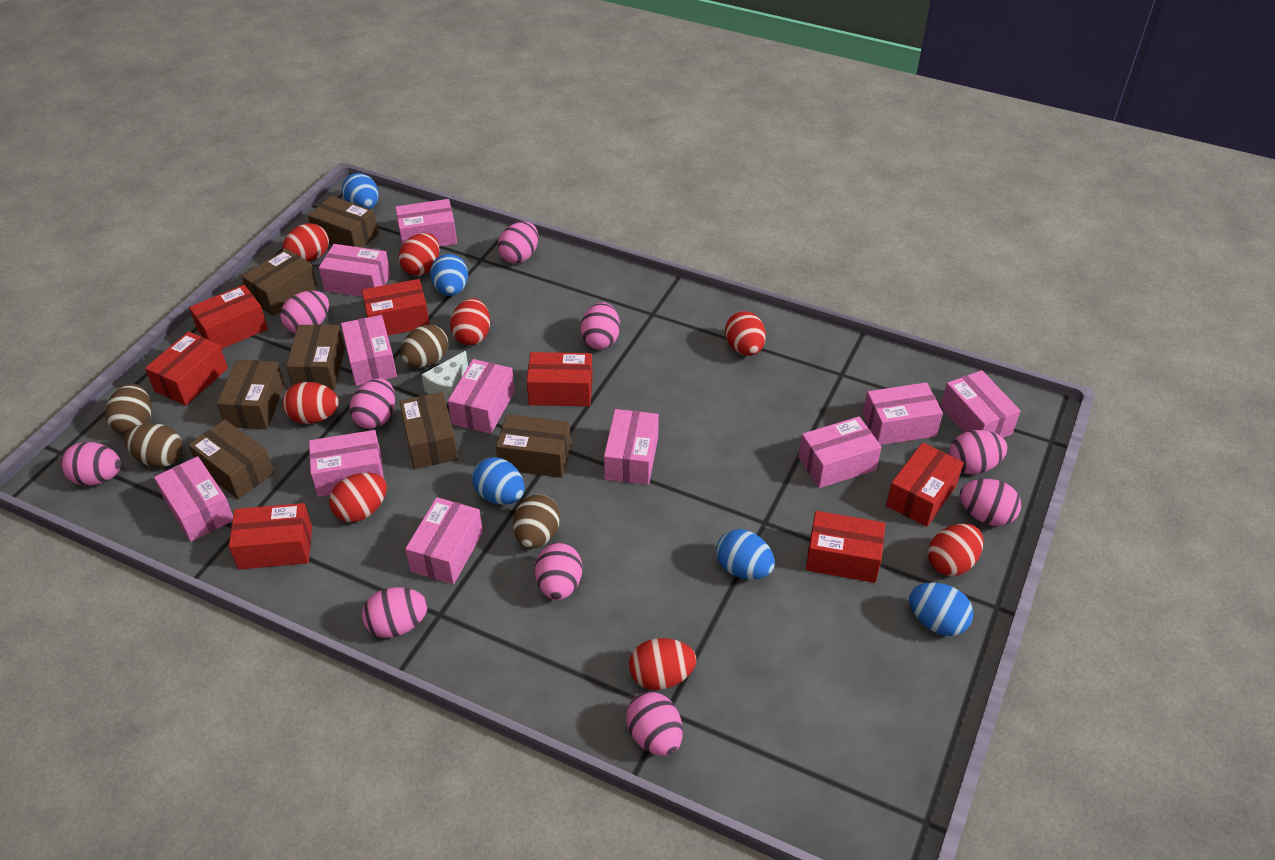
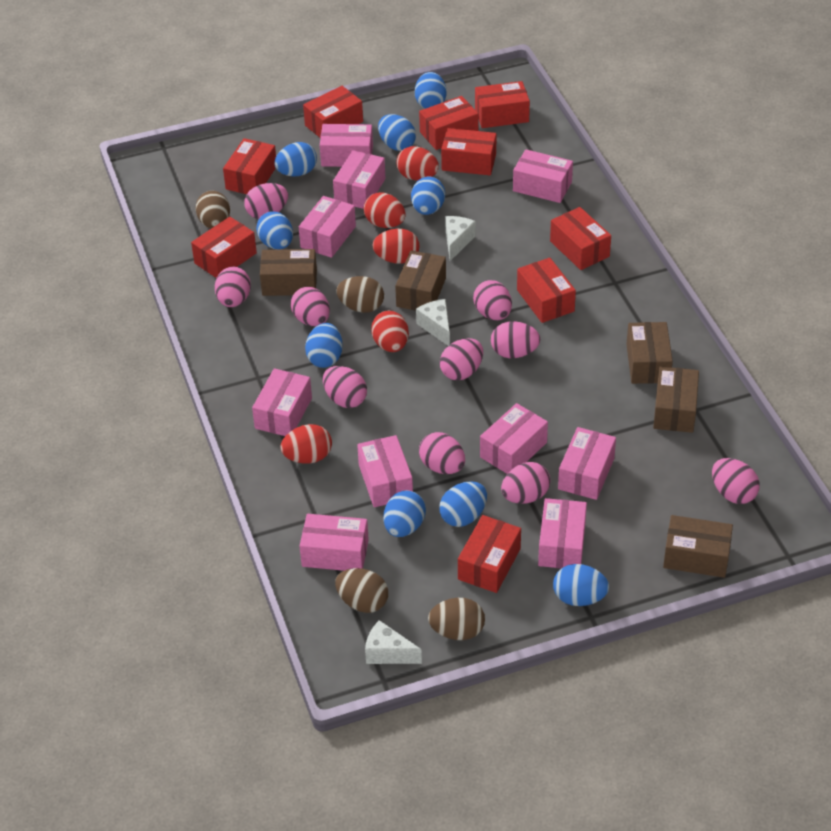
blue egg: 5 -> 9
brown box: 7 -> 5
pink box: 11 -> 10
red box: 7 -> 9
red egg: 8 -> 5
white cheese: 1 -> 3

